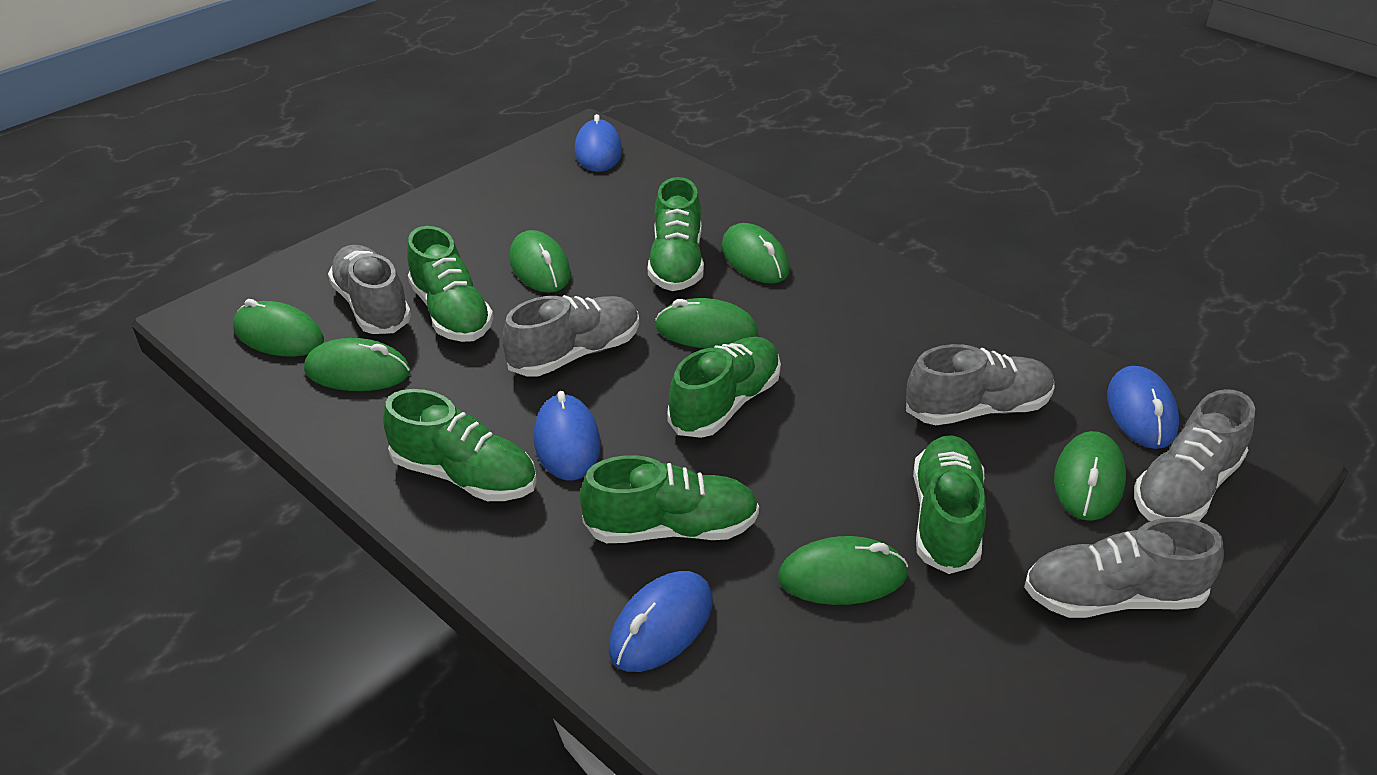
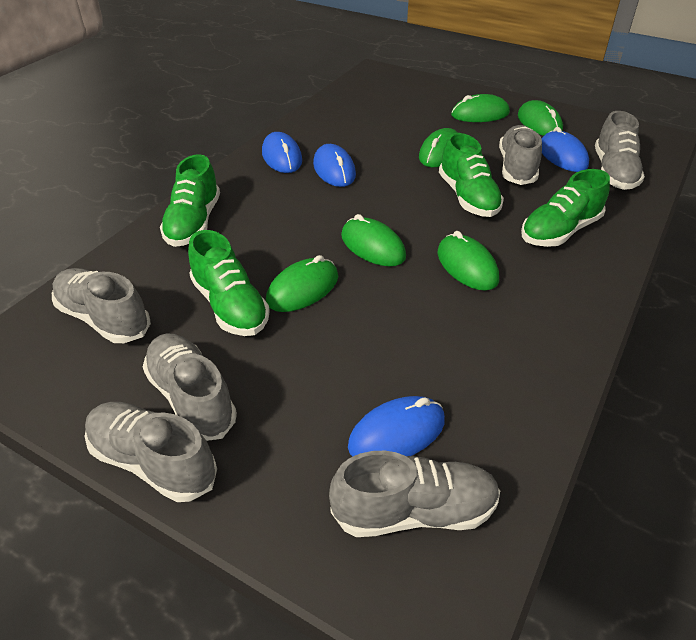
green mouse: 7 -> 6
green shoe: 6 -> 4
grey shoe: 5 -> 6

